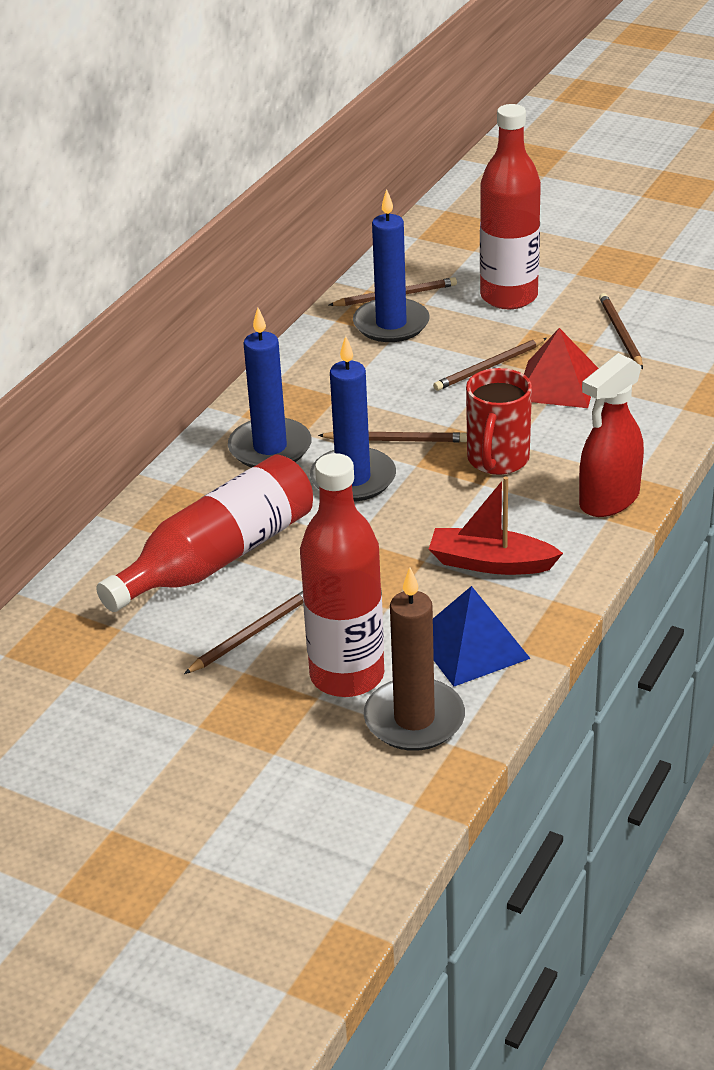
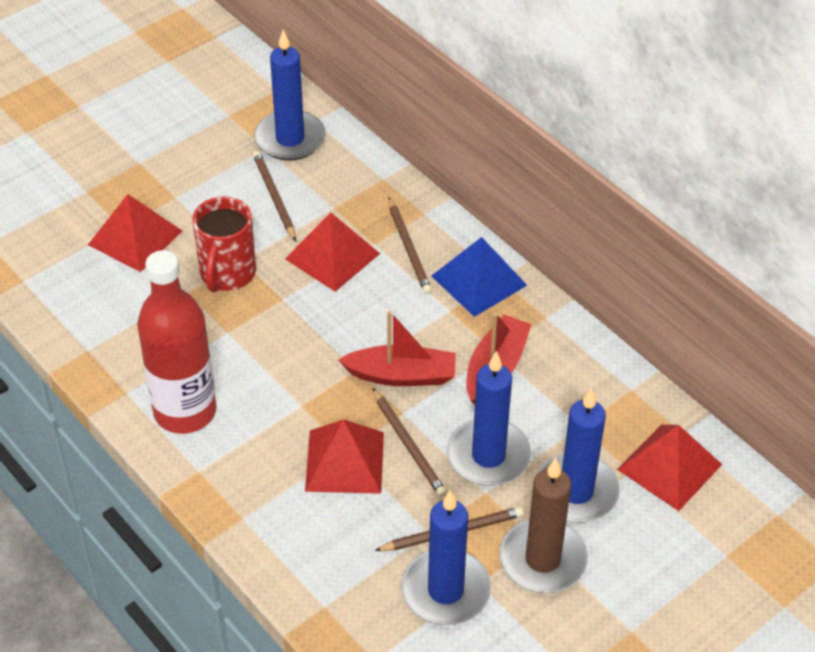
blue candle: 3 -> 4
brown pencil: 5 -> 4
red boat: 1 -> 2
red bottle: 3 -> 1
red pyramid: 1 -> 4
red spray bottle: 1 -> 0

